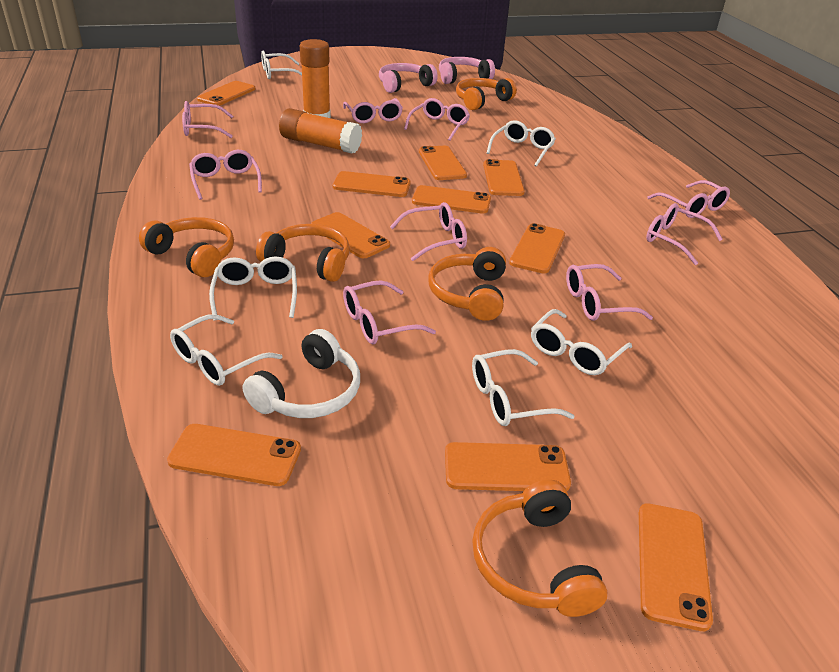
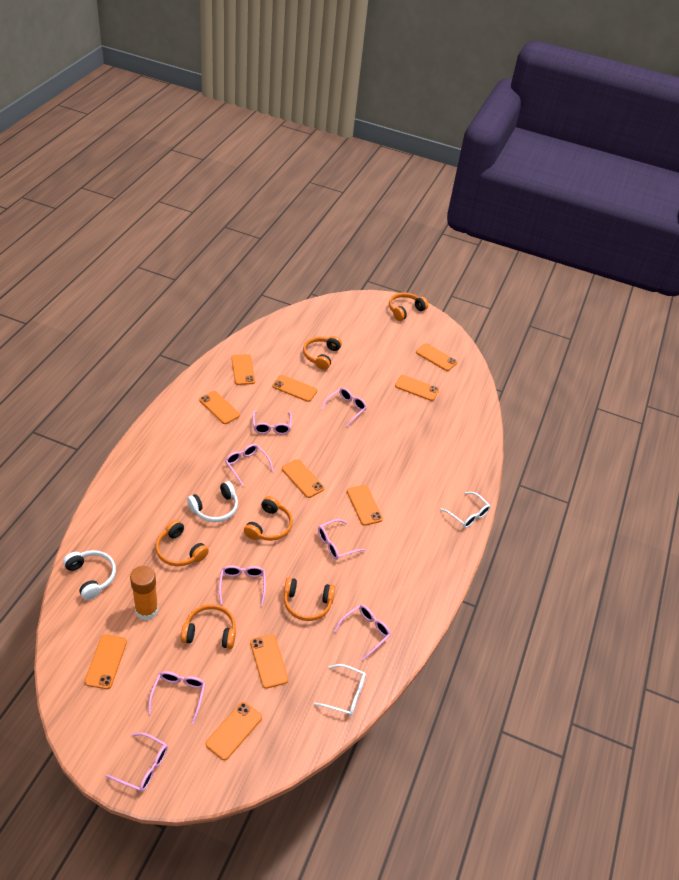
orange glue stick: 2 -> 1
orange headphones: 5 -> 6
pink glasses: 9 -> 8
pink headphones: 2 -> 0
white glasses: 6 -> 2
white headphones: 1 -> 2

